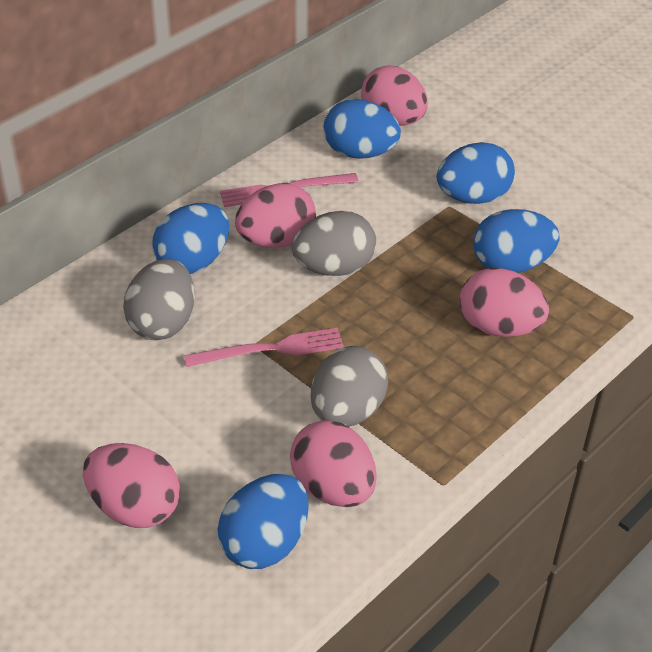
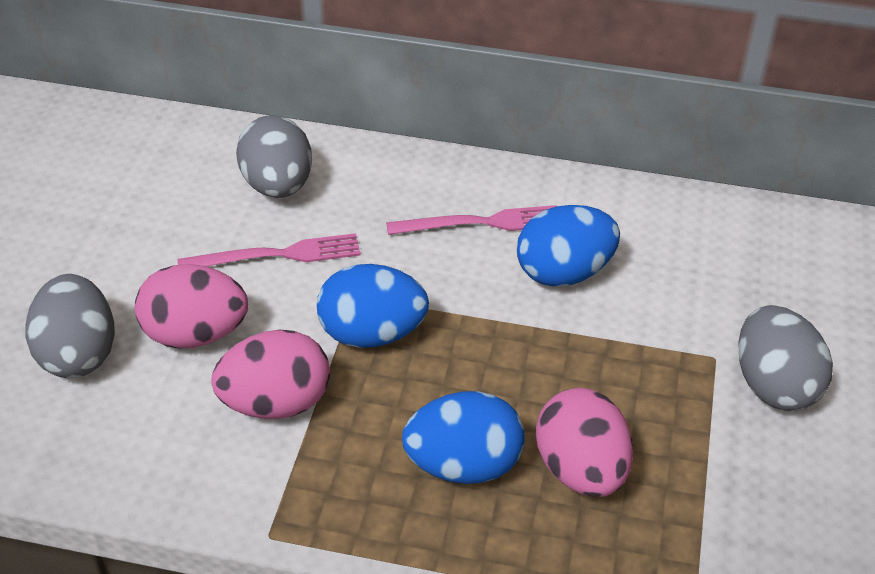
blue egg: 5 -> 3
pink egg: 5 -> 3

